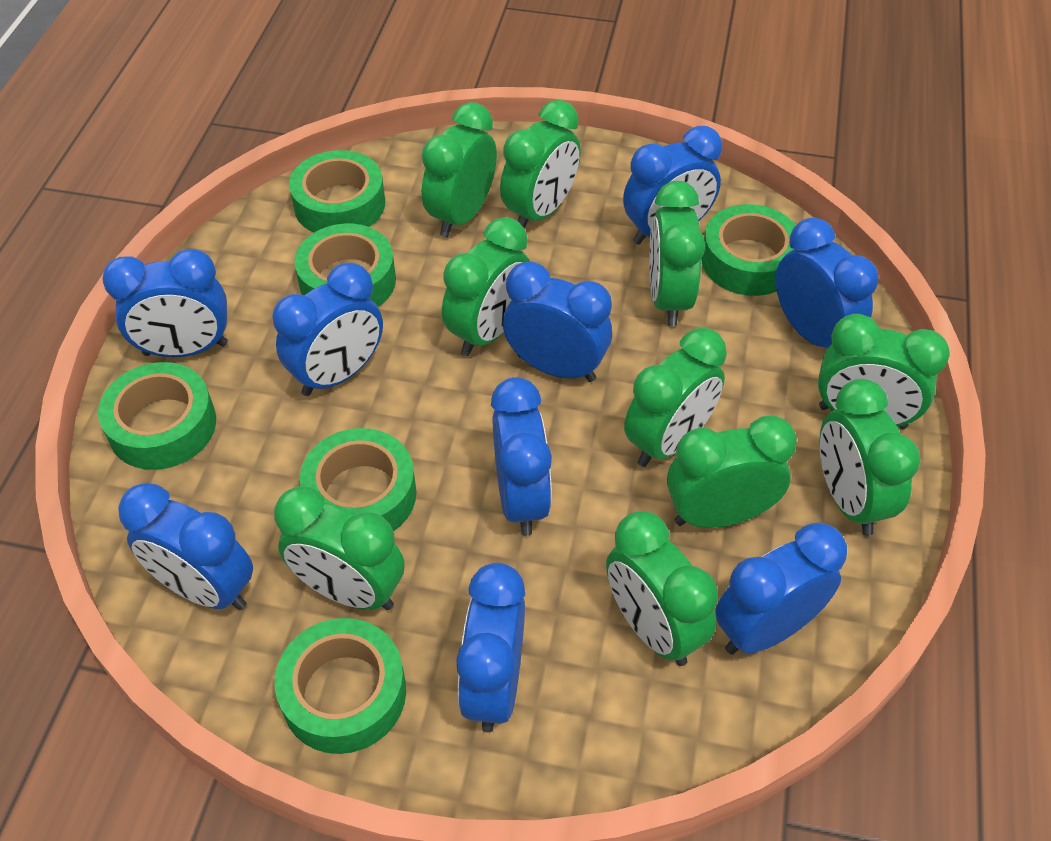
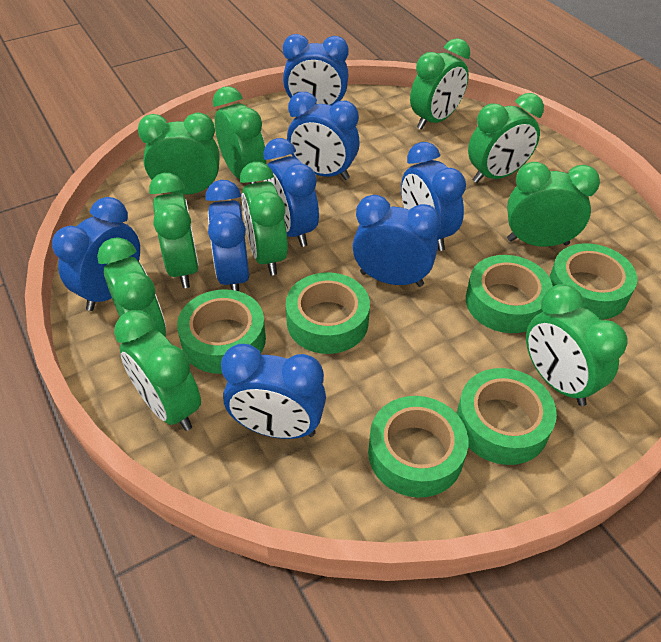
blue clock: 9 -> 8

